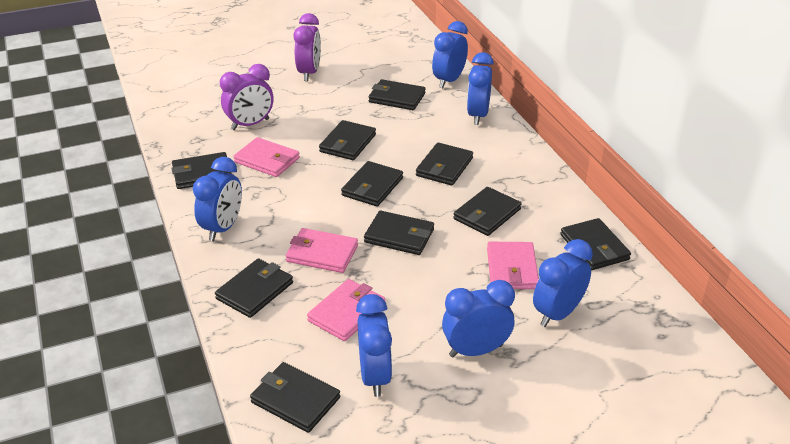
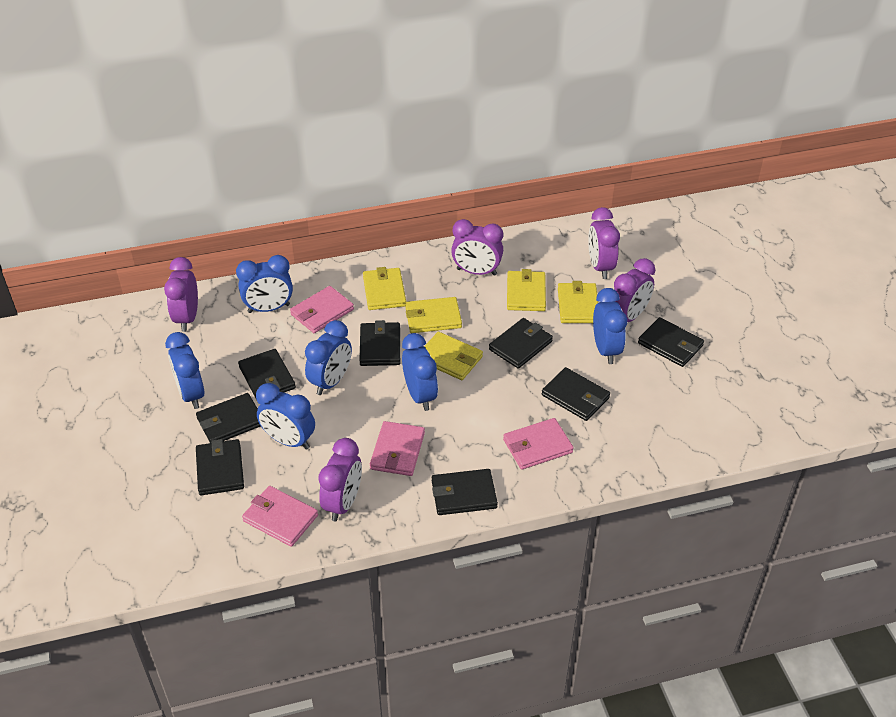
black wallet: 10 -> 8
purple clock: 2 -> 5
yellow wallet: 0 -> 5

